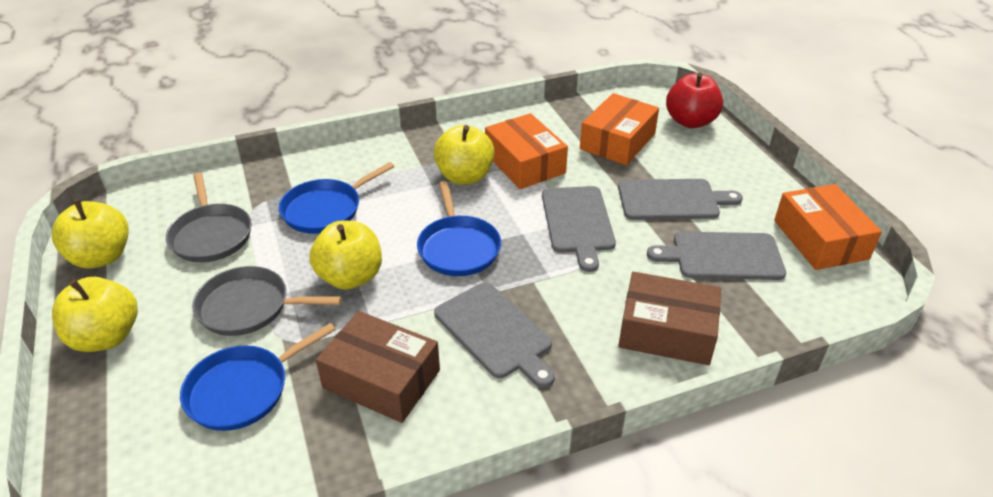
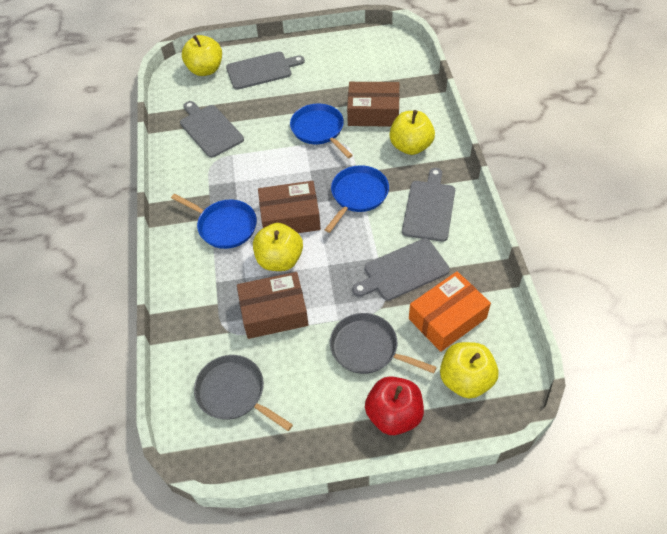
brown box: 2 -> 3
orange box: 3 -> 1

